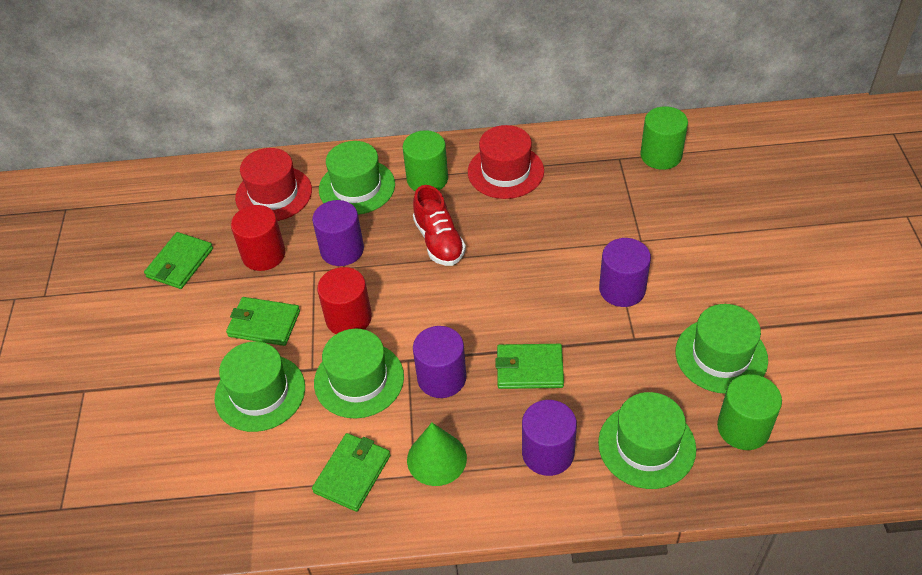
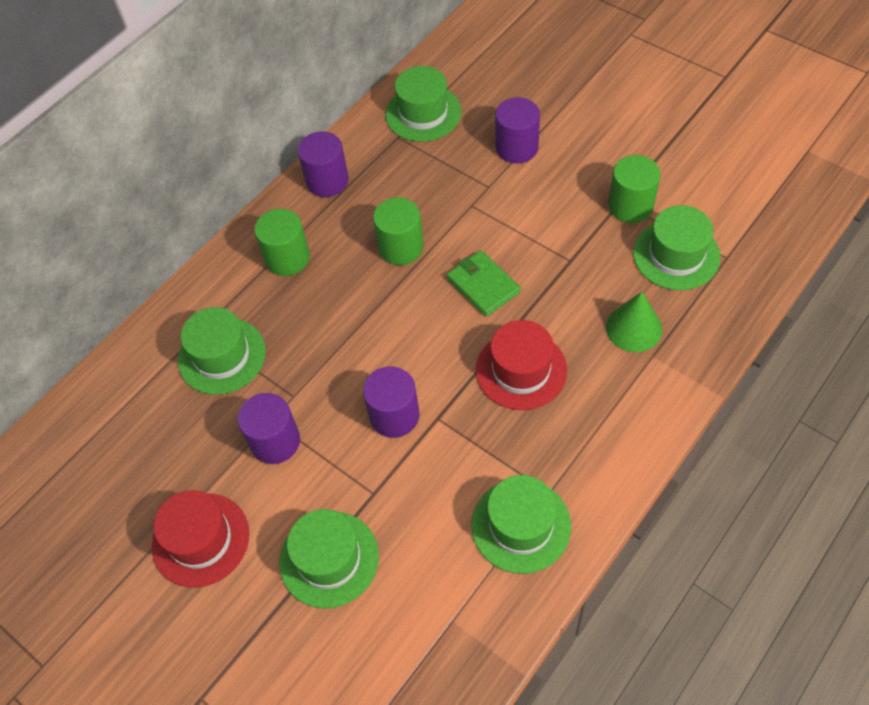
green wallet: 4 -> 1
red cylinder: 2 -> 0
red shoe: 1 -> 0

